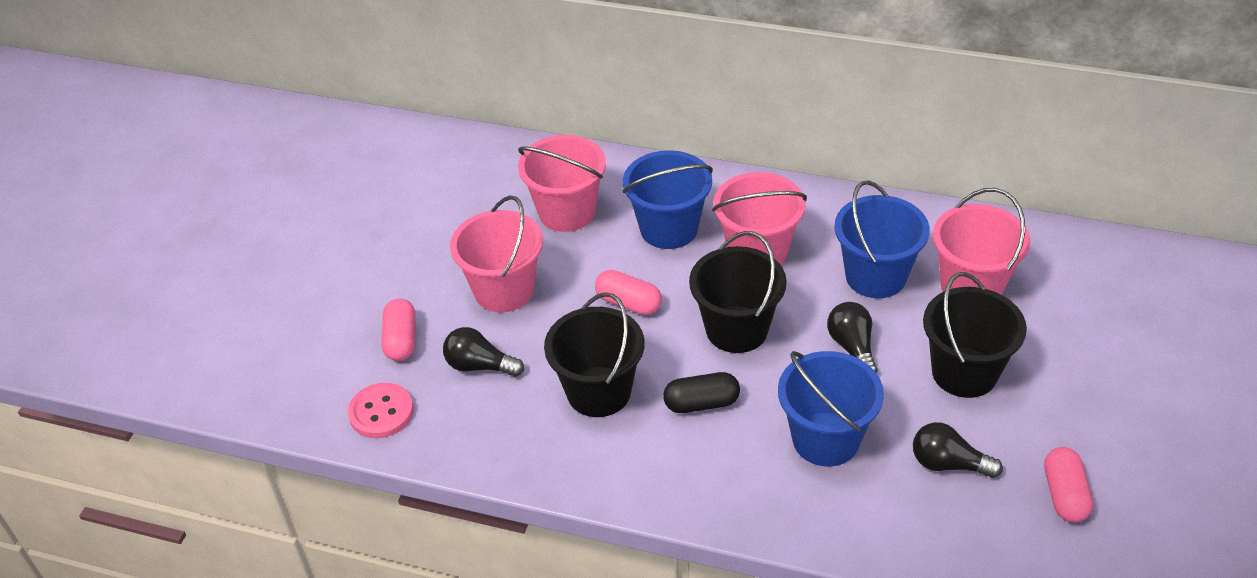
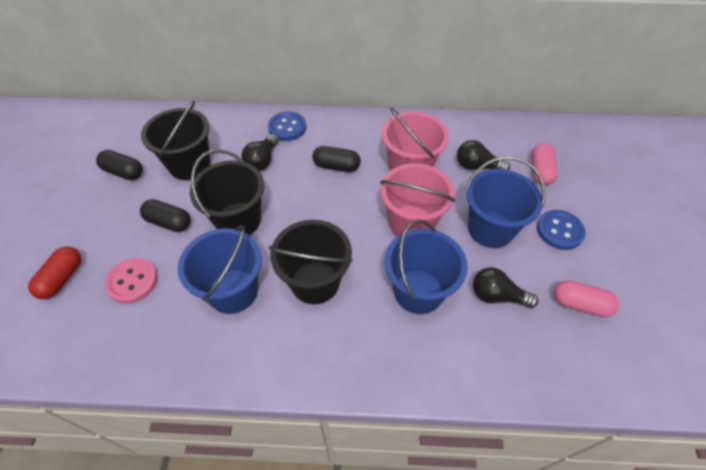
black capsule: 1 -> 3
blue button: 0 -> 2
pink bucket: 4 -> 2
pink capsule: 3 -> 2
red capsule: 0 -> 1

